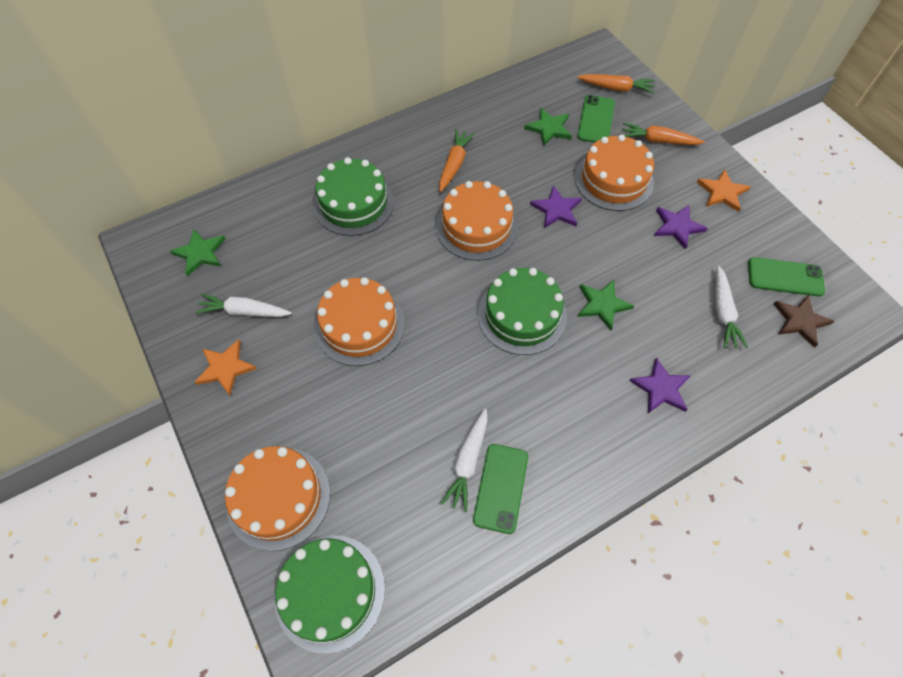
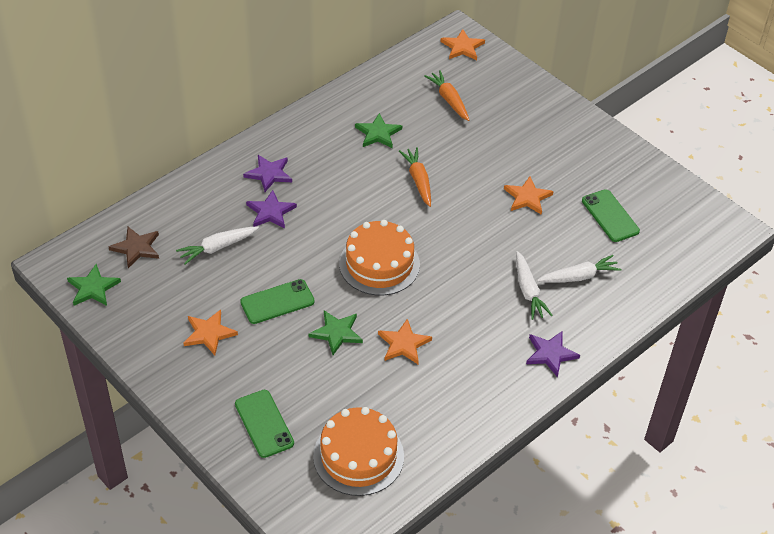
green cake: 3 -> 0
orange cake: 4 -> 2
orange carrot: 3 -> 2
orange star: 2 -> 4

